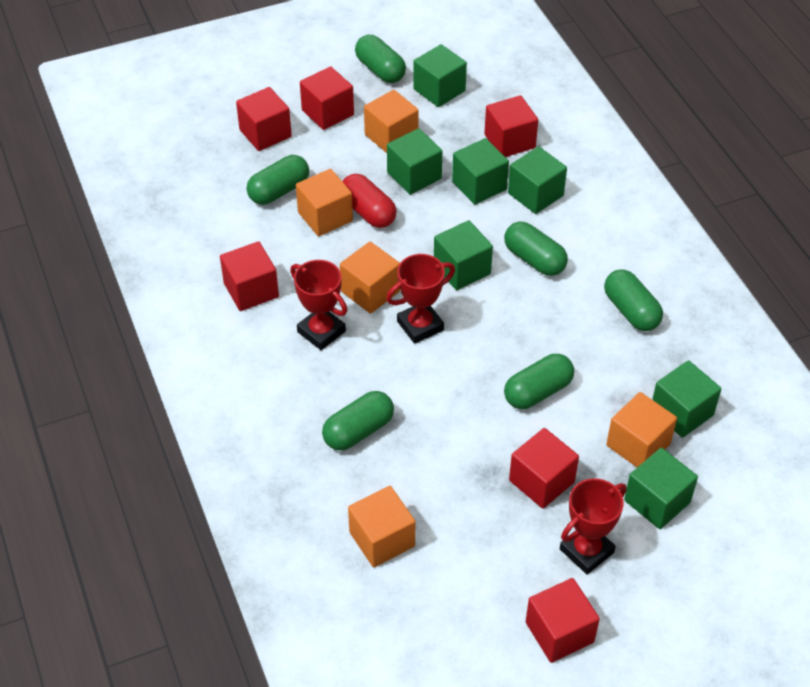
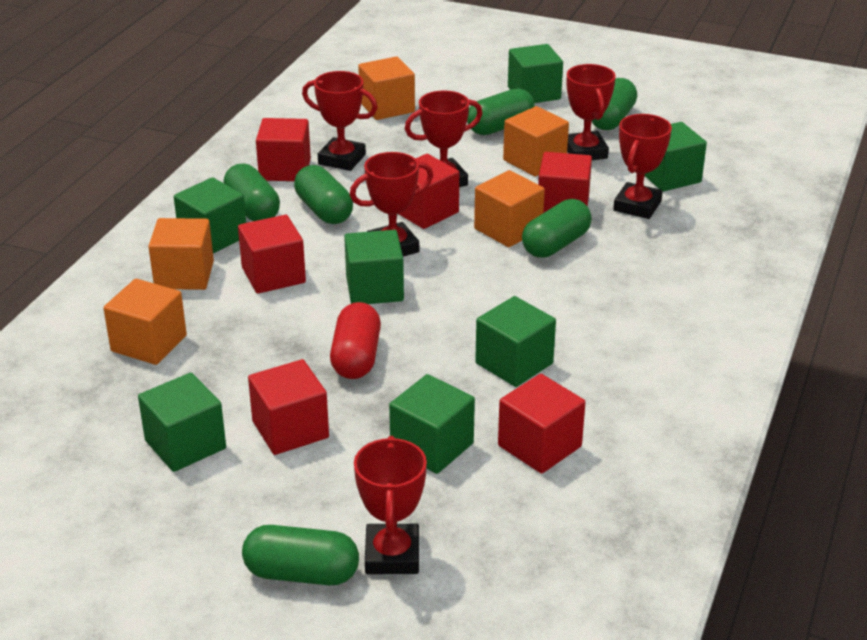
red trophy: 3 -> 6

